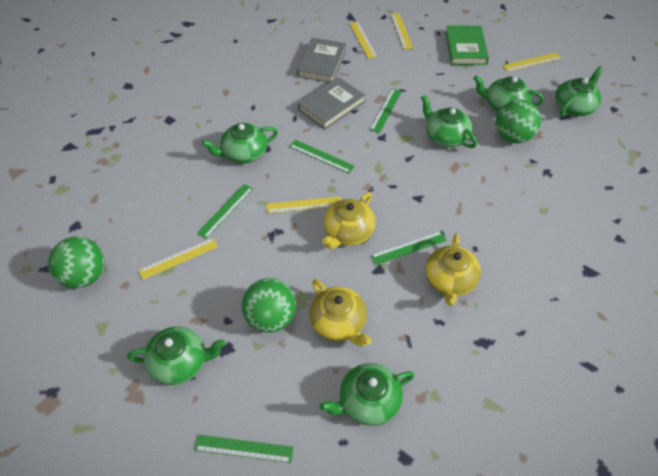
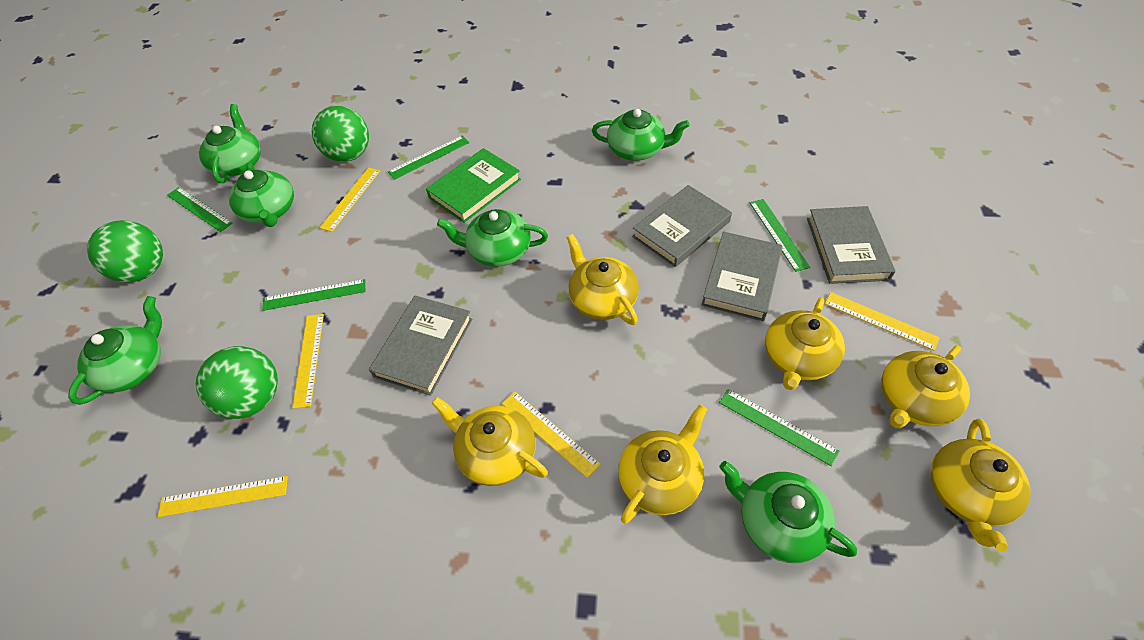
grey book: 2 -> 4
yellow teapot: 3 -> 6

